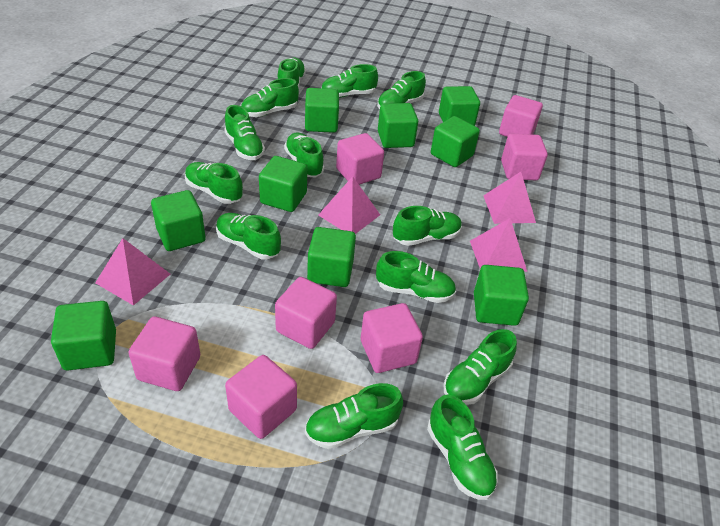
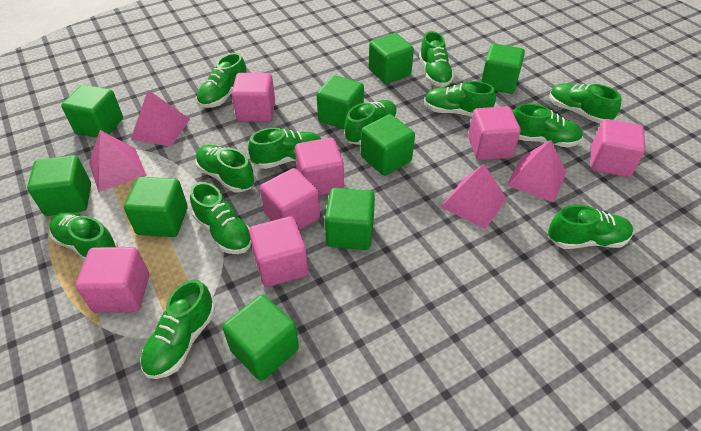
green shoe: 13 -> 12

